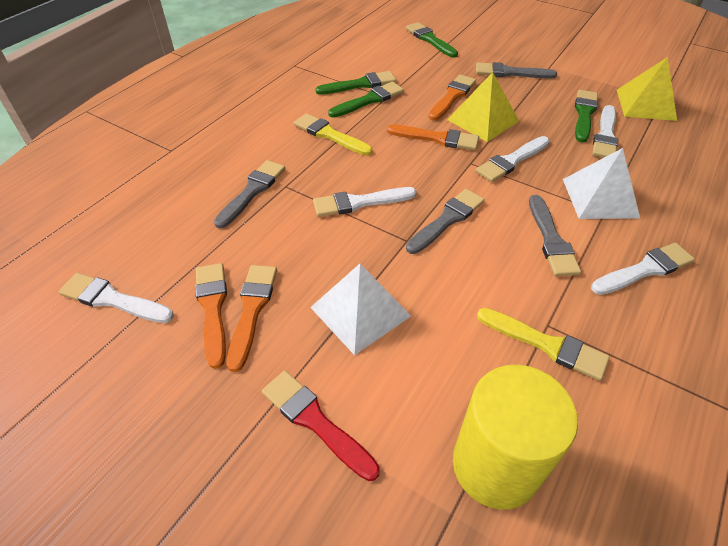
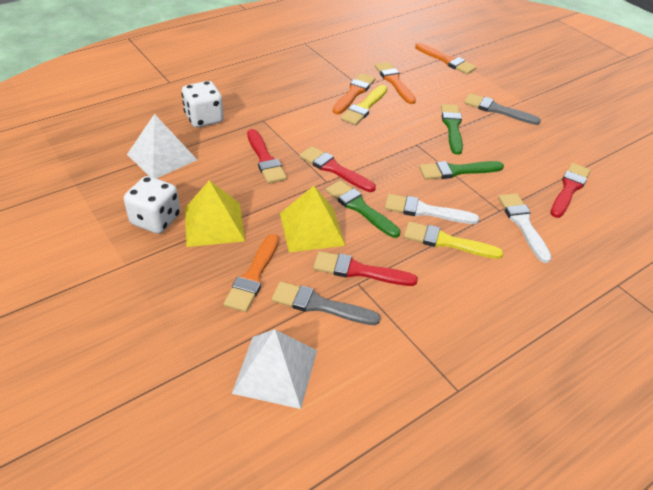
green brush: 4 -> 3
grey brush: 4 -> 2
red brush: 1 -> 4
white brush: 5 -> 2
white dice: 0 -> 2
yellow cylinder: 1 -> 0

